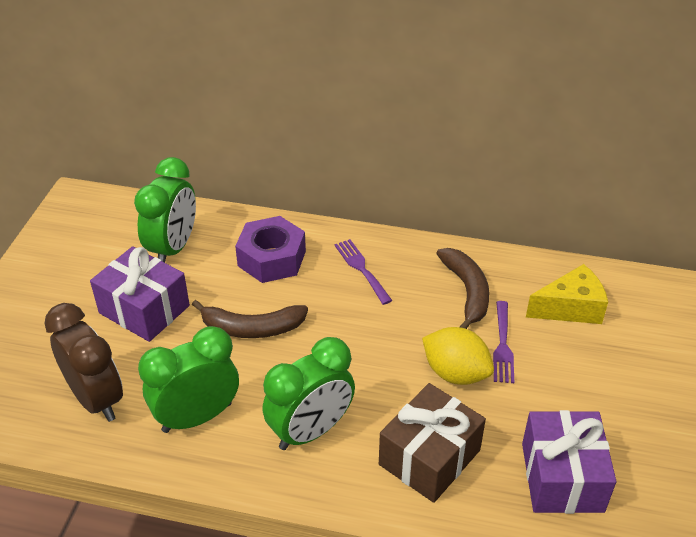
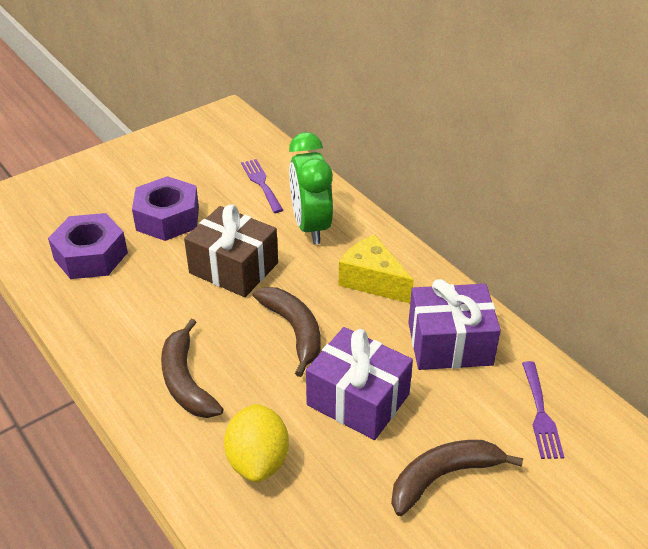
brown banana: 2 -> 3
brown clock: 1 -> 0
green clock: 3 -> 1
purple nut: 1 -> 2

